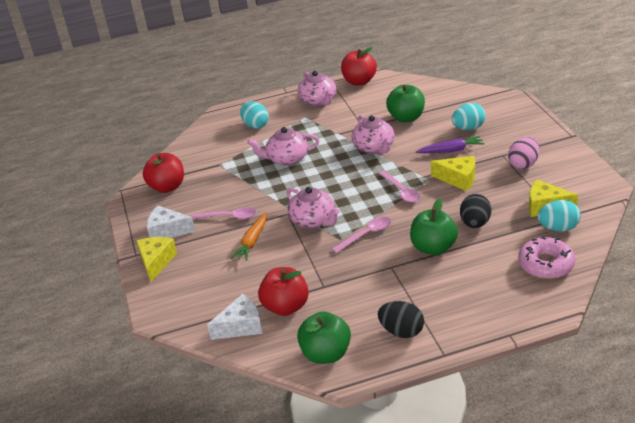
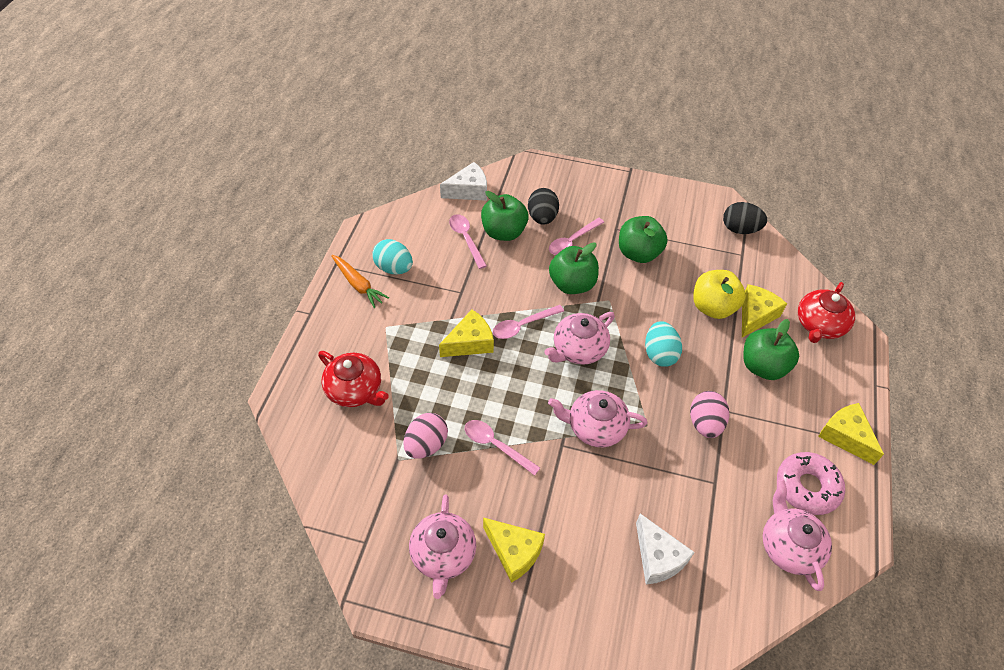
green apple: 3 -> 4
pink egg: 1 -> 2
pink spoon: 3 -> 4
purple carrot: 1 -> 0
red apple: 3 -> 0
red teapot: 0 -> 2
turquoise egg: 3 -> 2
yellow apple: 0 -> 1
yellow cheese: 3 -> 4

